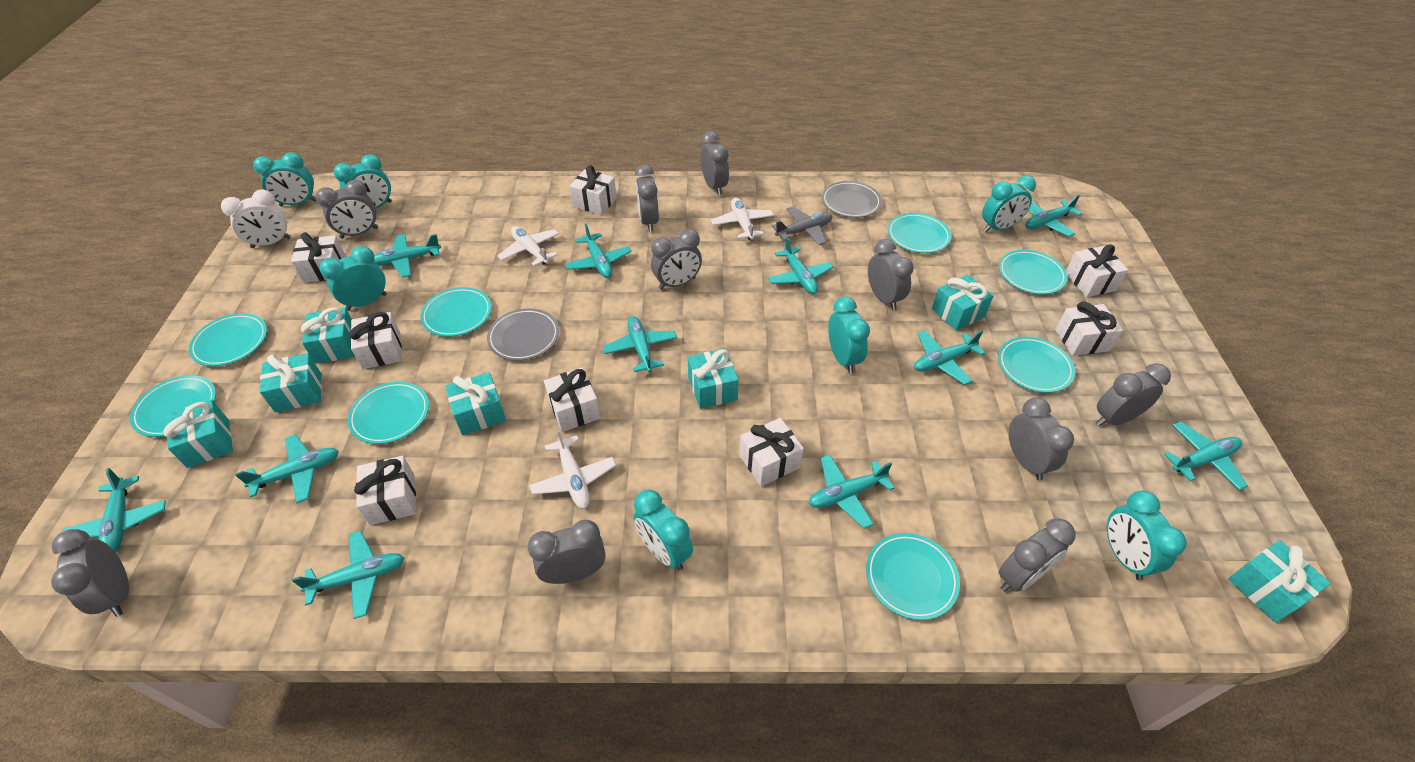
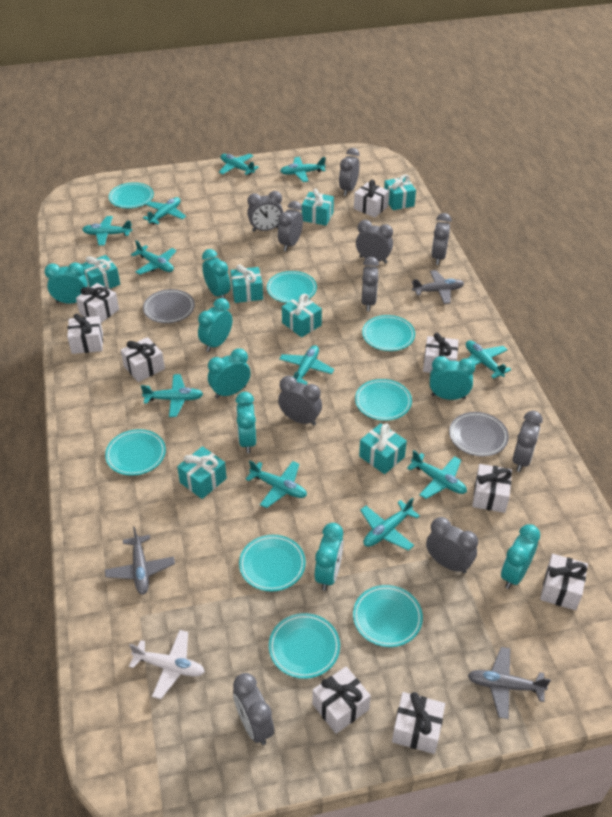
grey plane: 1 -> 3
turquoise clock: 7 -> 8
white clock: 1 -> 0
white gift: 8 -> 9
white plane: 3 -> 1

